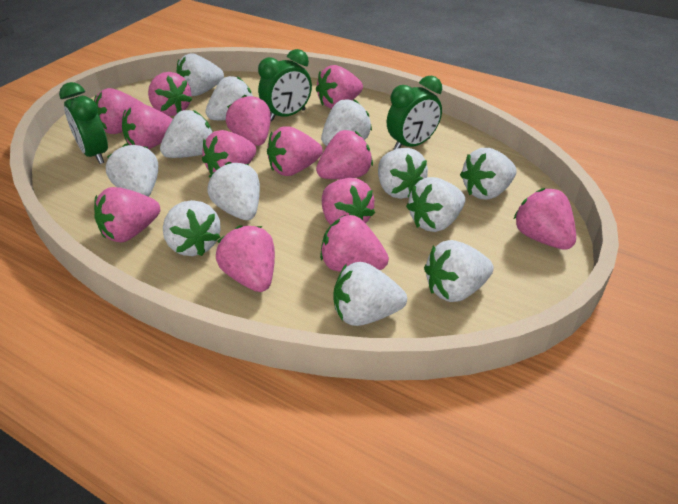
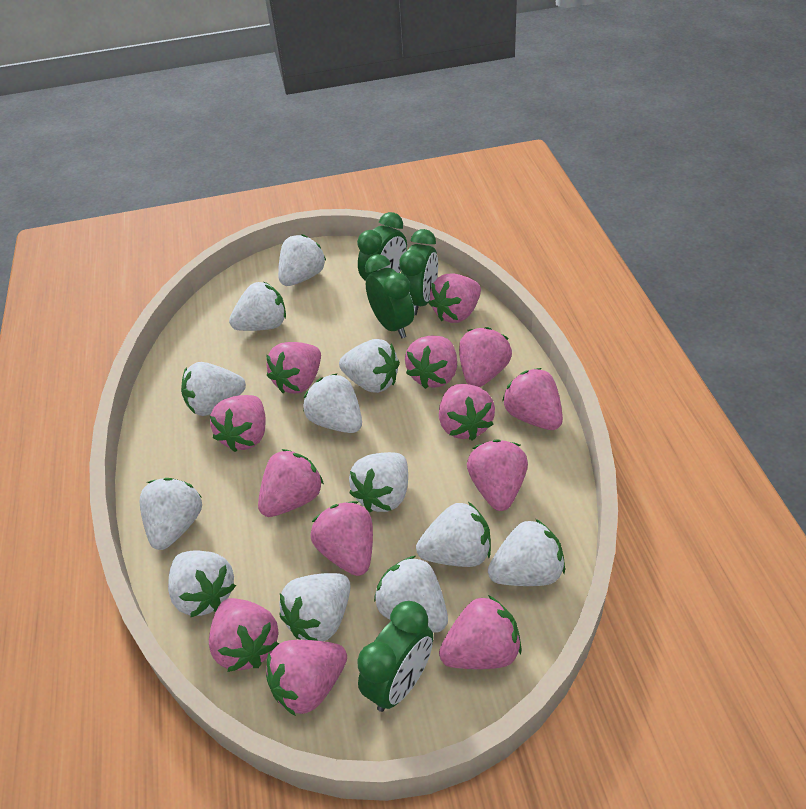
green clock: 3 -> 4

